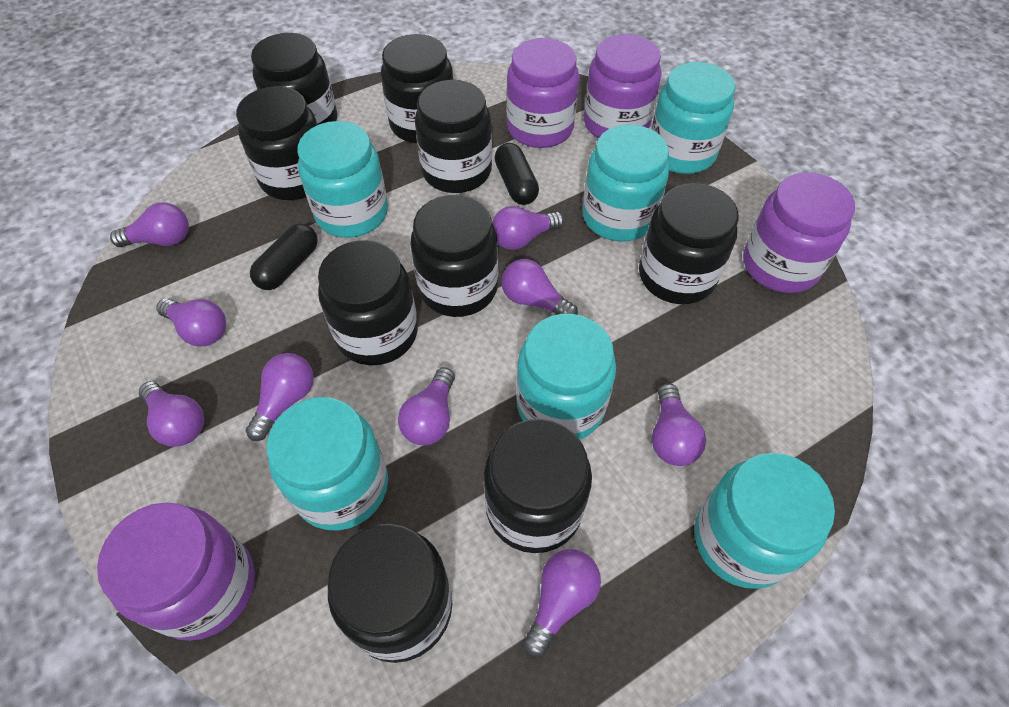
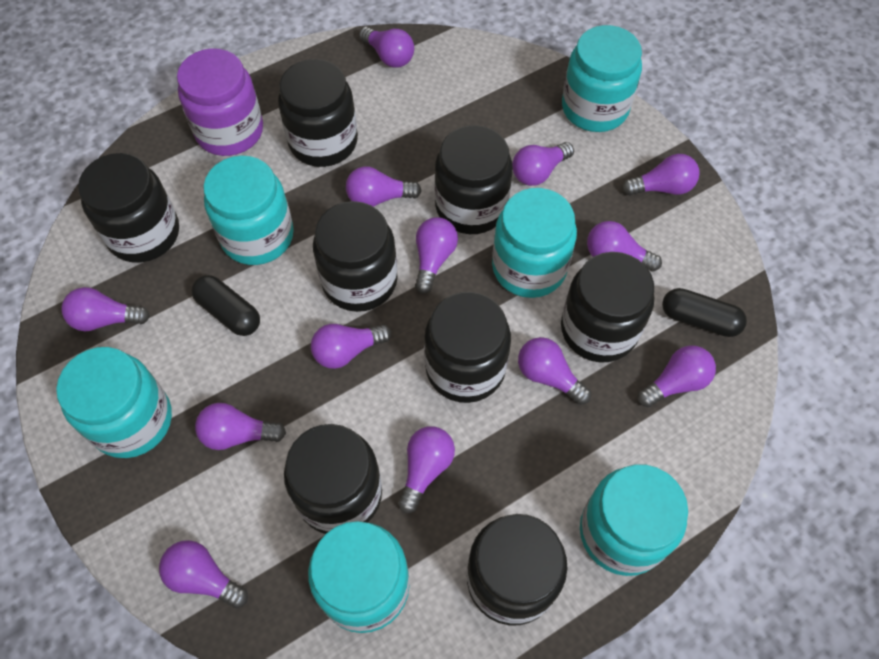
black jar: 9 -> 8
purple jar: 4 -> 1
purple light bulb: 9 -> 13

